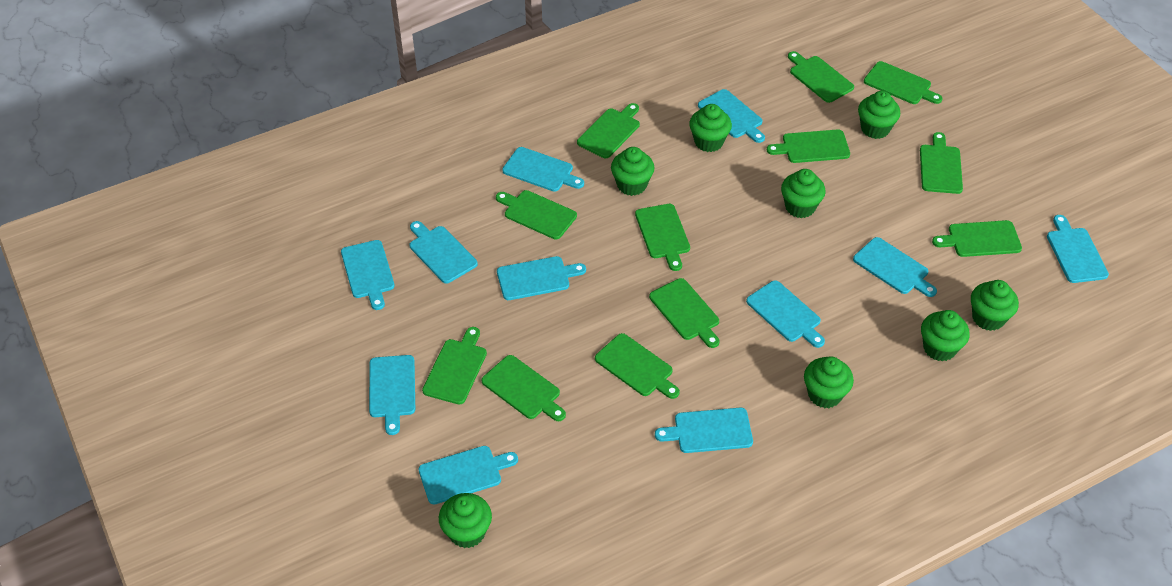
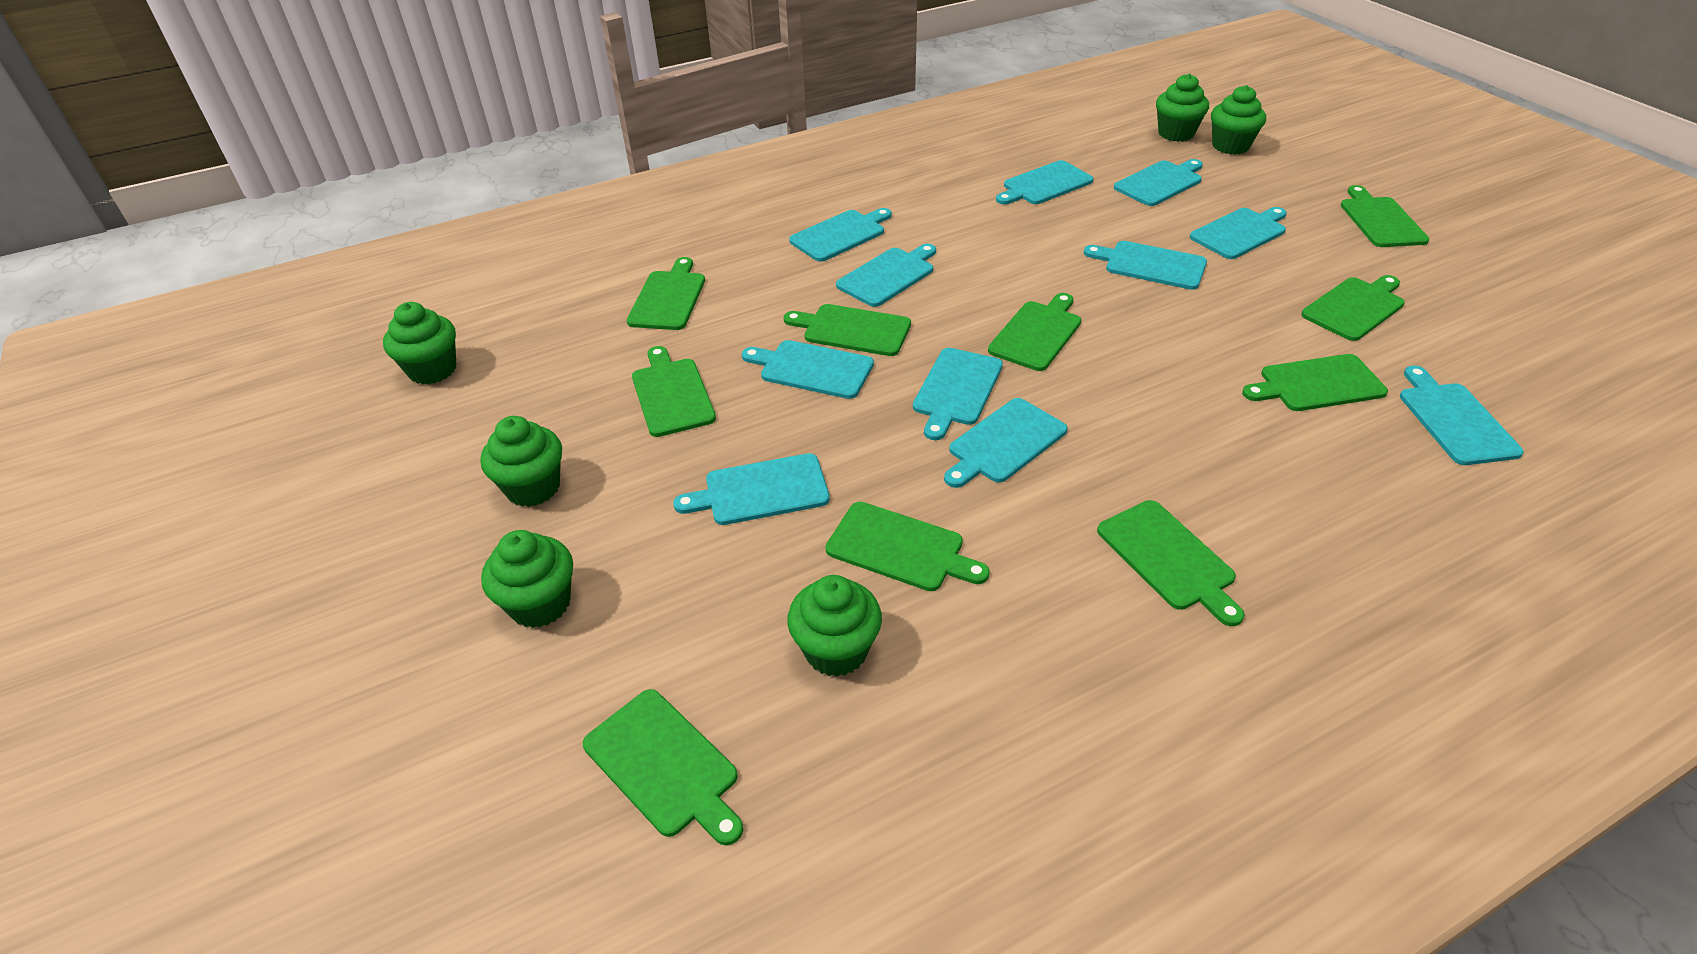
green cupcake: 8 -> 6
green cutting board: 12 -> 10

